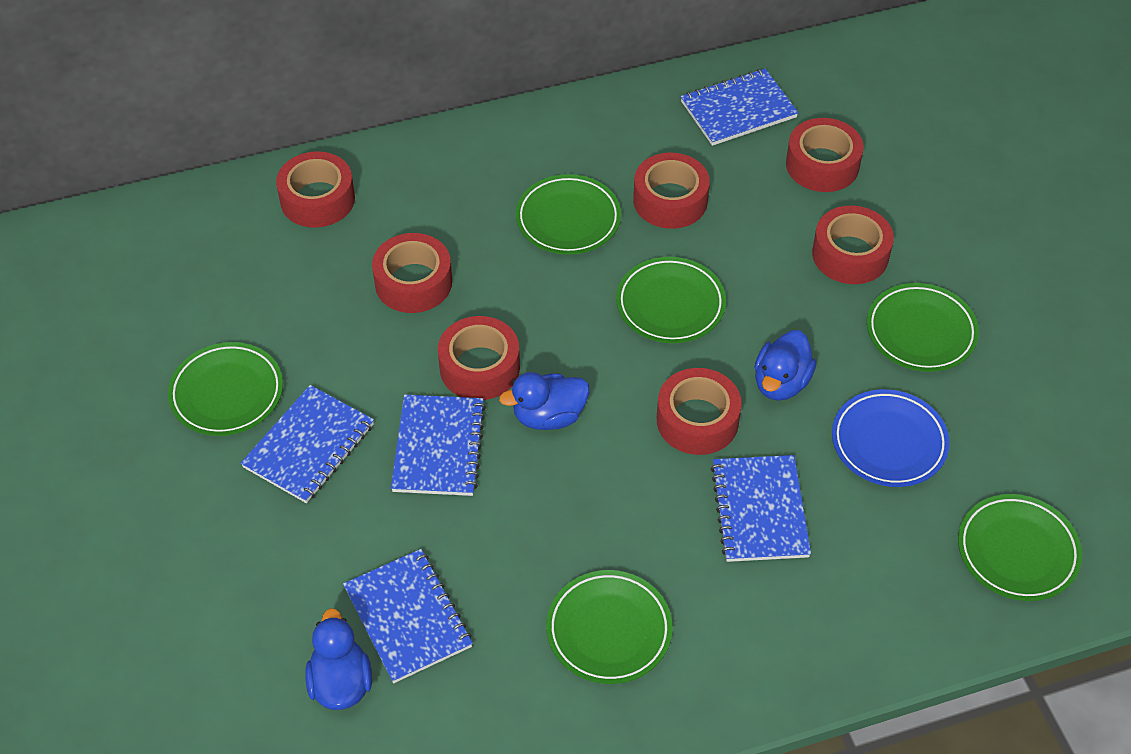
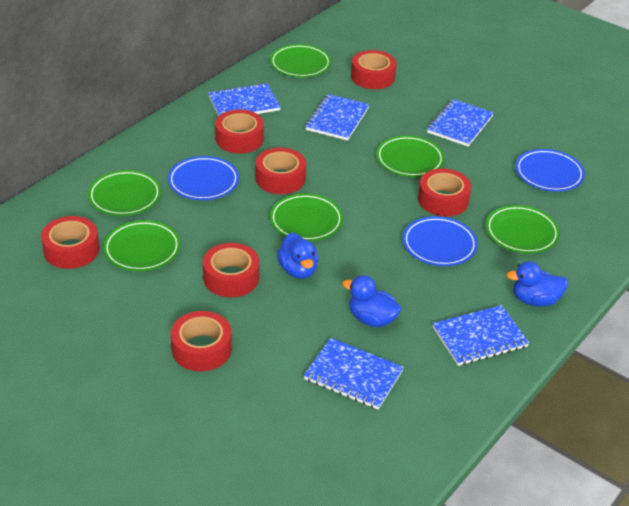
blue plate: 1 -> 3

